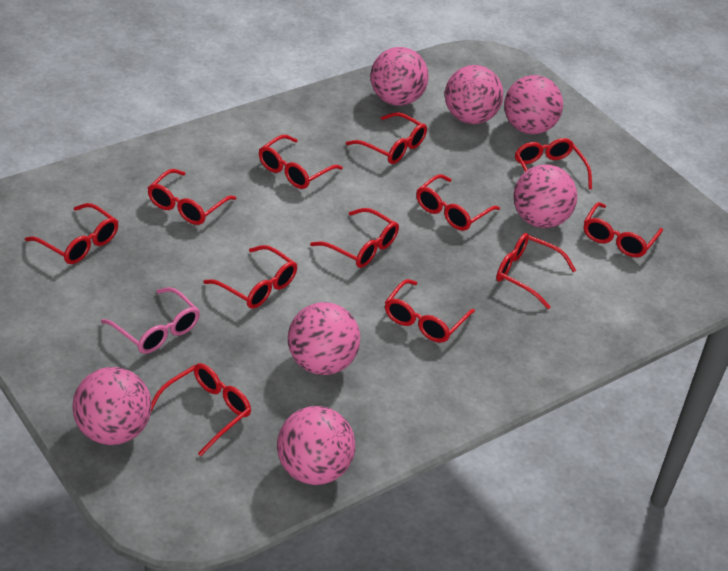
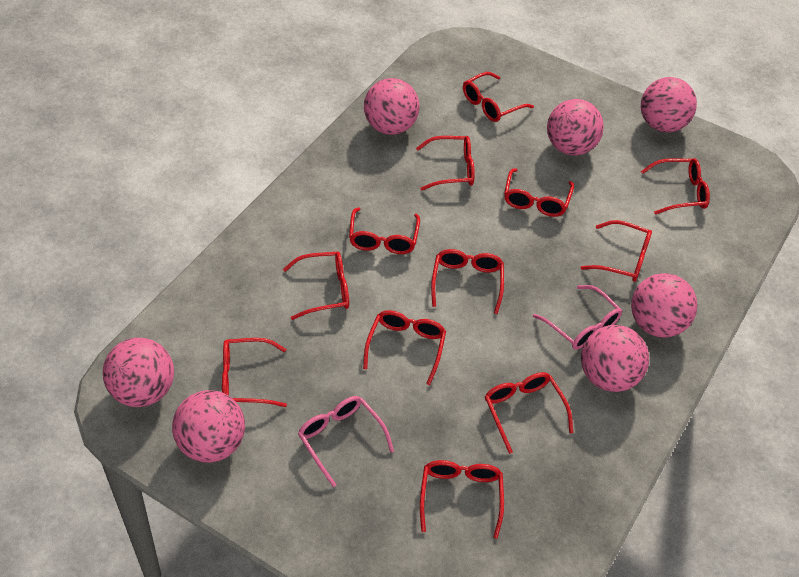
pink glasses: 1 -> 2

